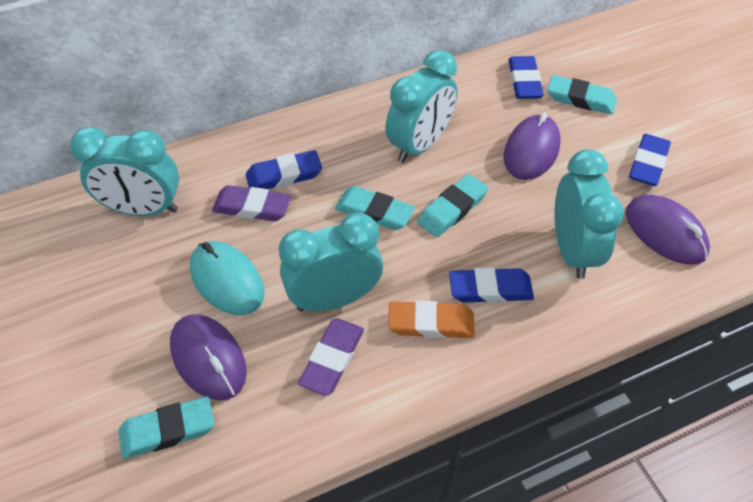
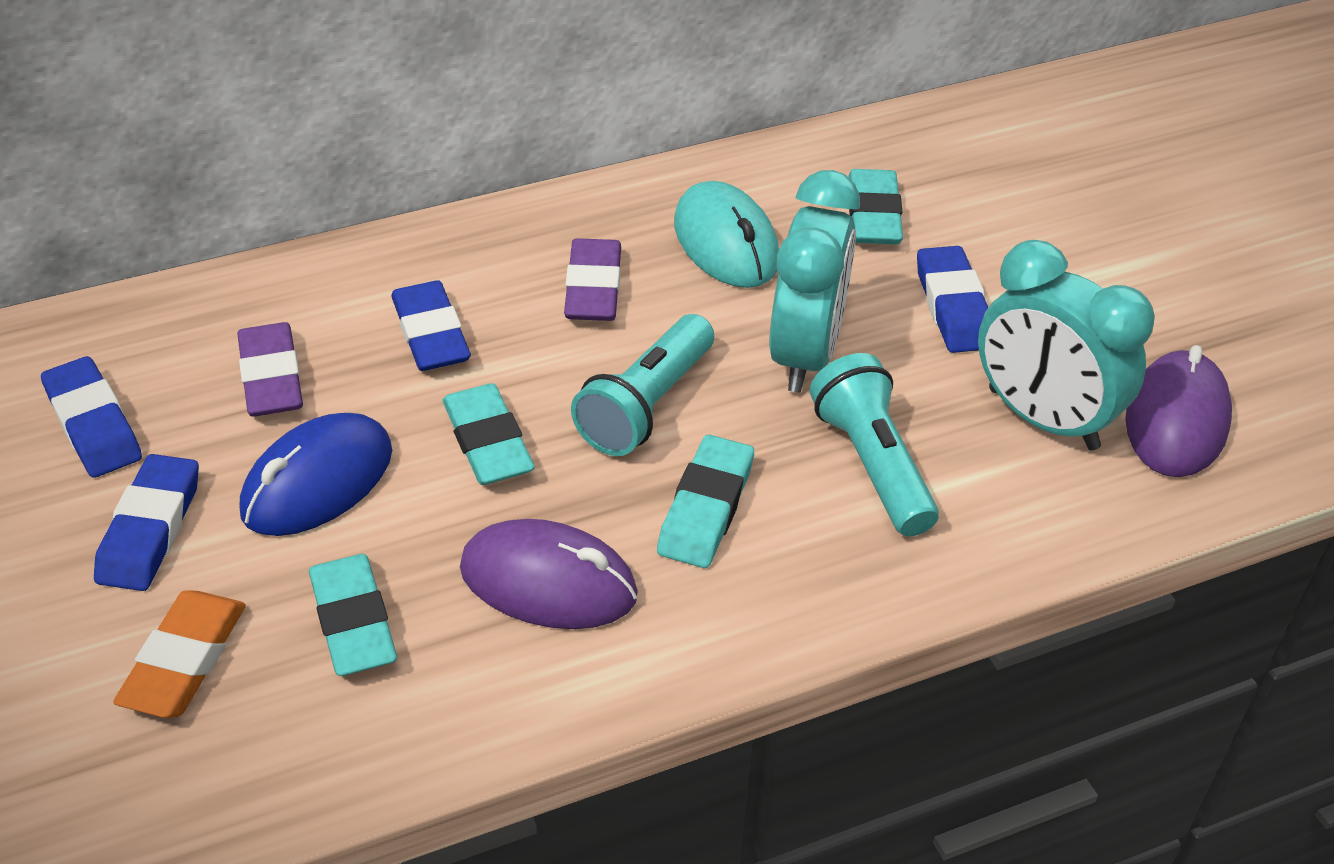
blue mouse: 0 -> 1
purple mouse: 3 -> 2
turquoise clock: 4 -> 2
turquoise flashlight: 0 -> 2

